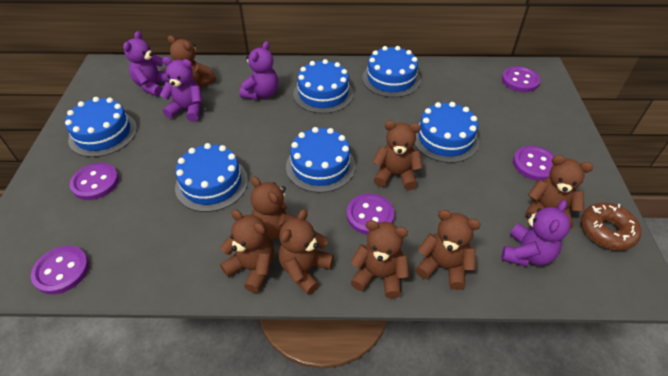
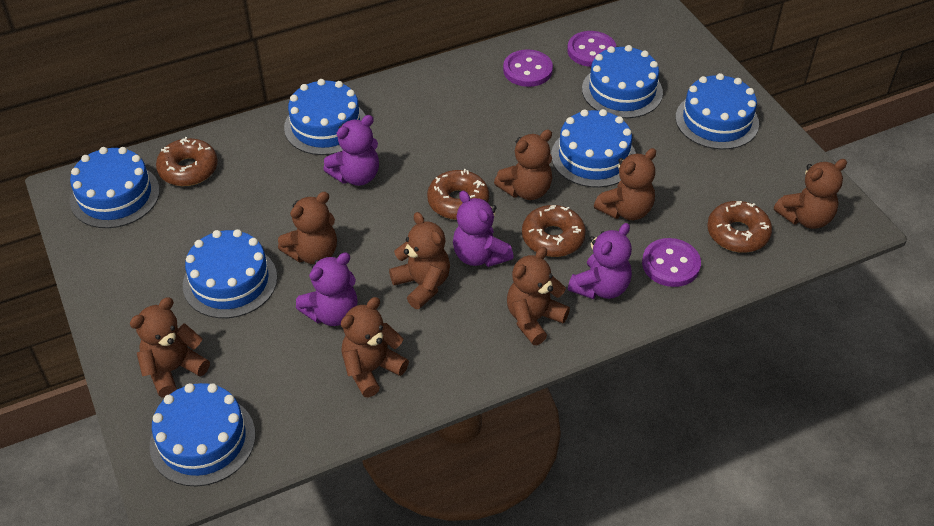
blue cake: 6 -> 7
brown donut: 1 -> 4
purple button: 5 -> 3

